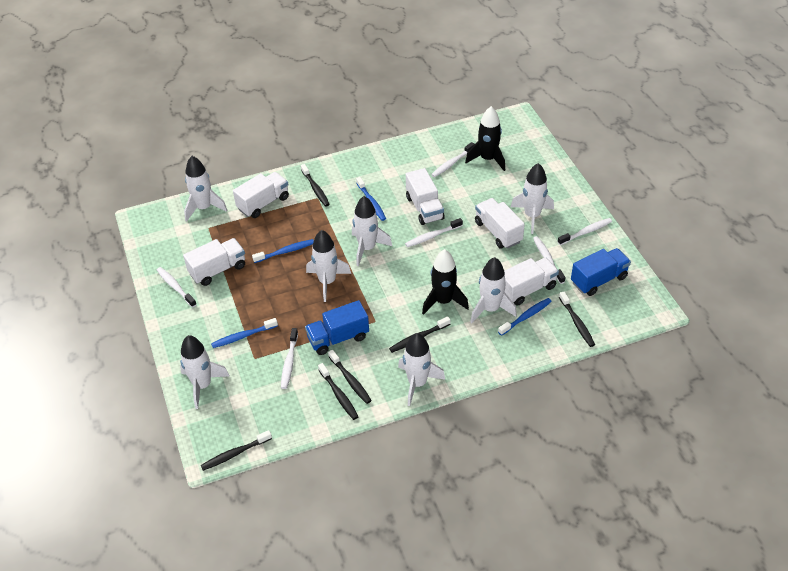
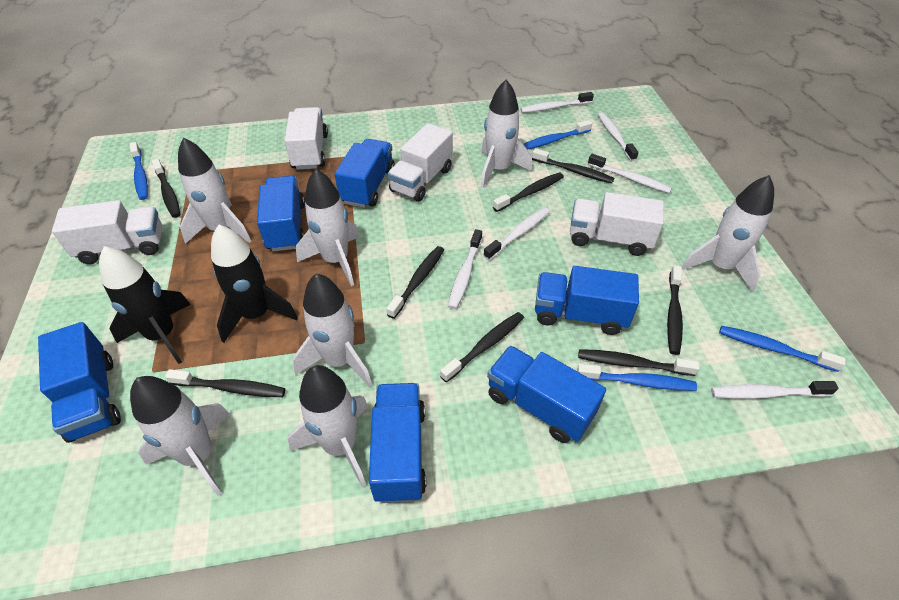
black toothbrush: 6 -> 8
blue truck: 2 -> 6
white truck: 5 -> 4

